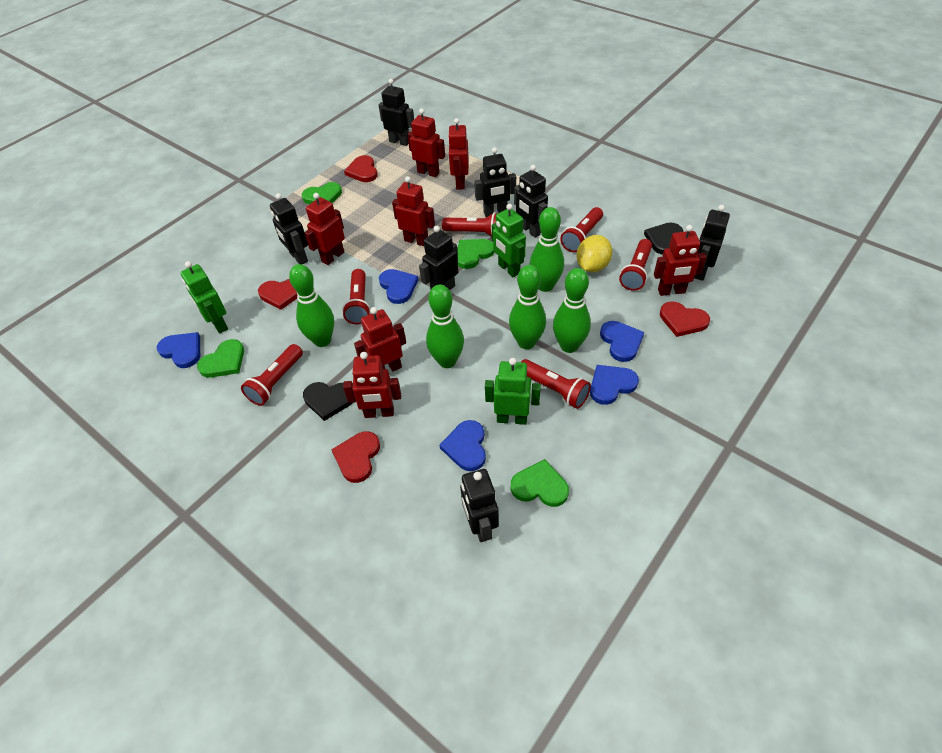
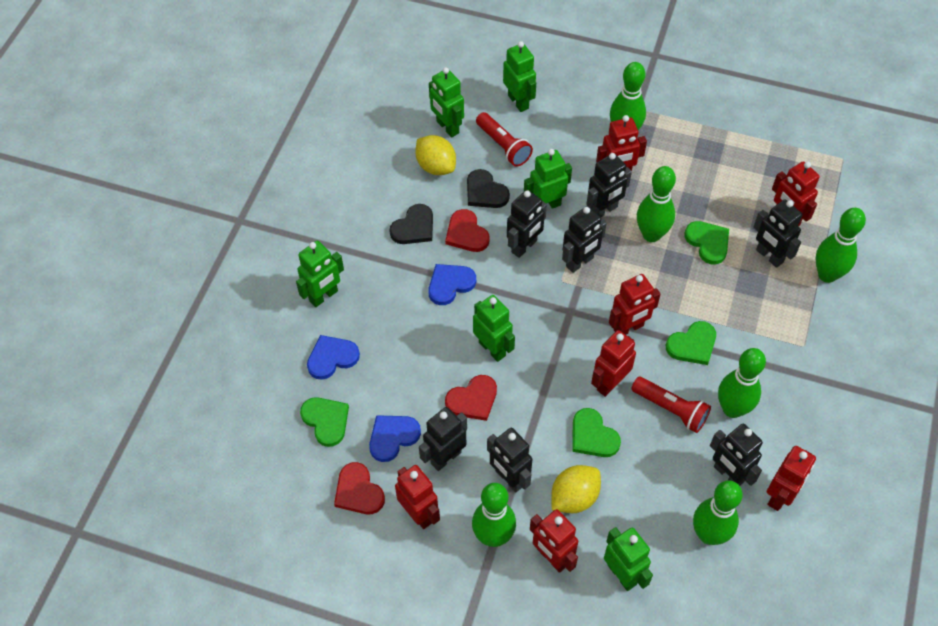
blue heart: 5 -> 3
green bowling pin: 5 -> 6
green robot: 3 -> 6
red flashlight: 6 -> 2
red heart: 4 -> 3
yellow lemon: 1 -> 2

